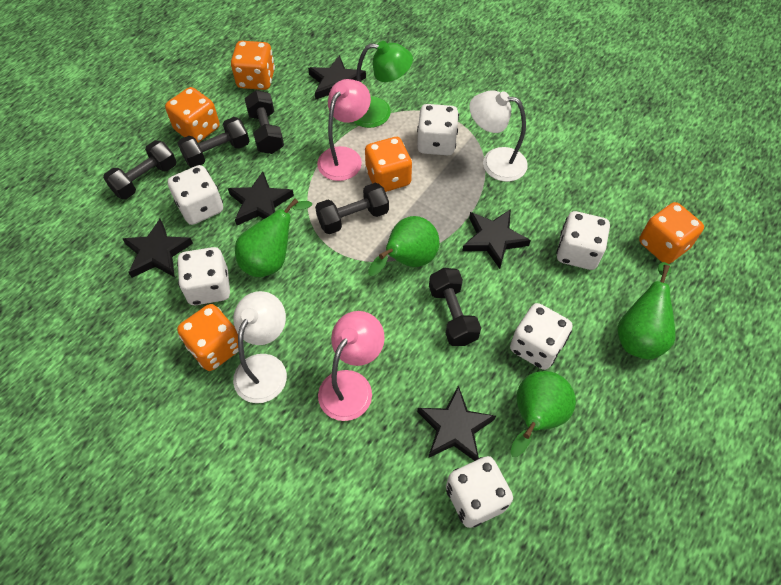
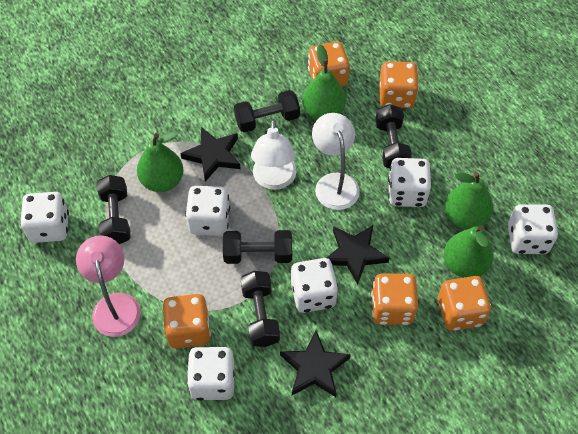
black star: 5 -> 3
green lamp: 1 -> 0
pink lamp: 2 -> 1

